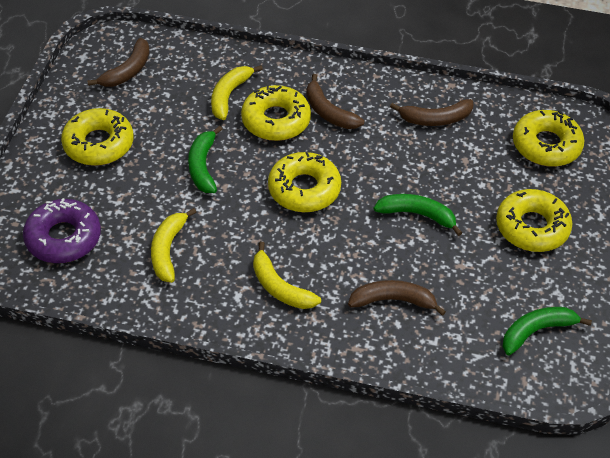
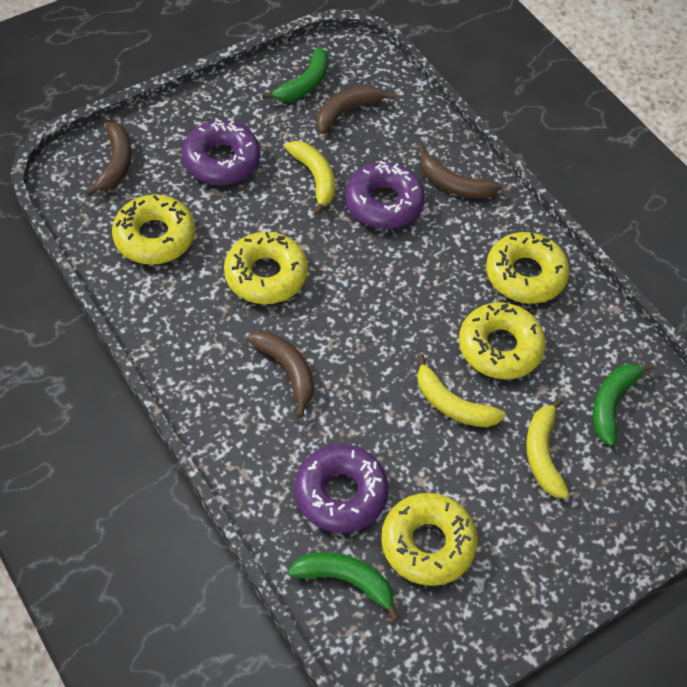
purple donut: 1 -> 3

